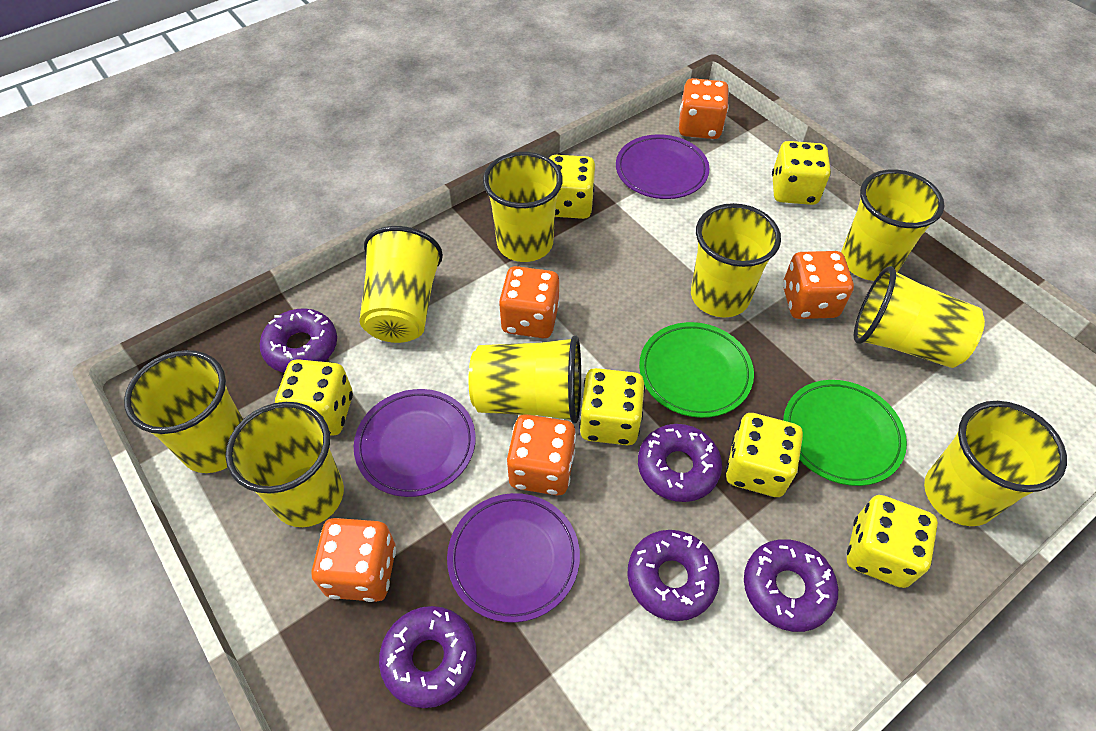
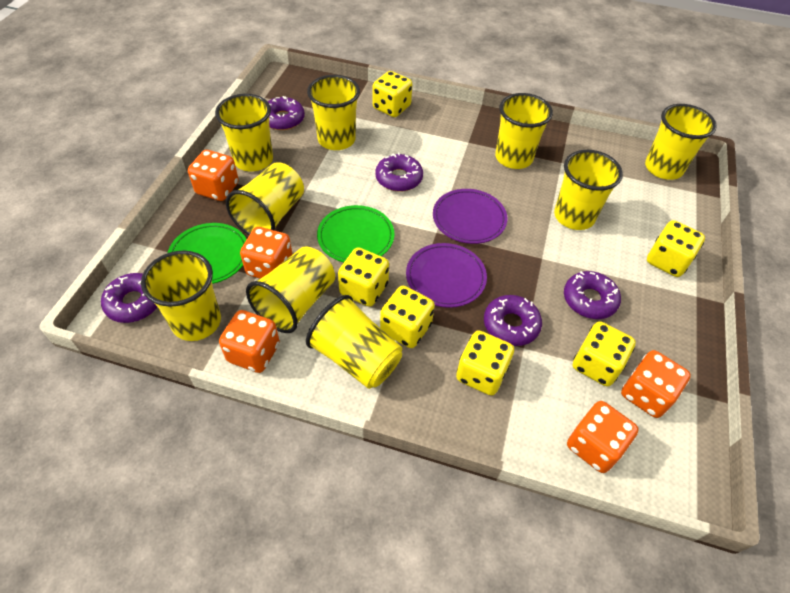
purple plate: 3 -> 2

